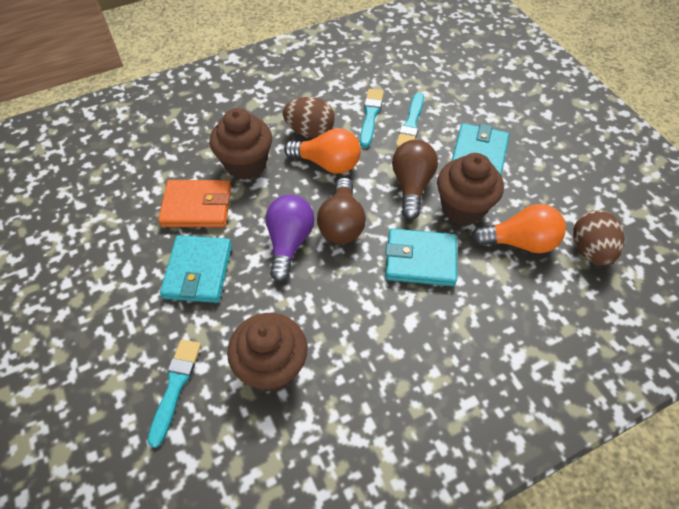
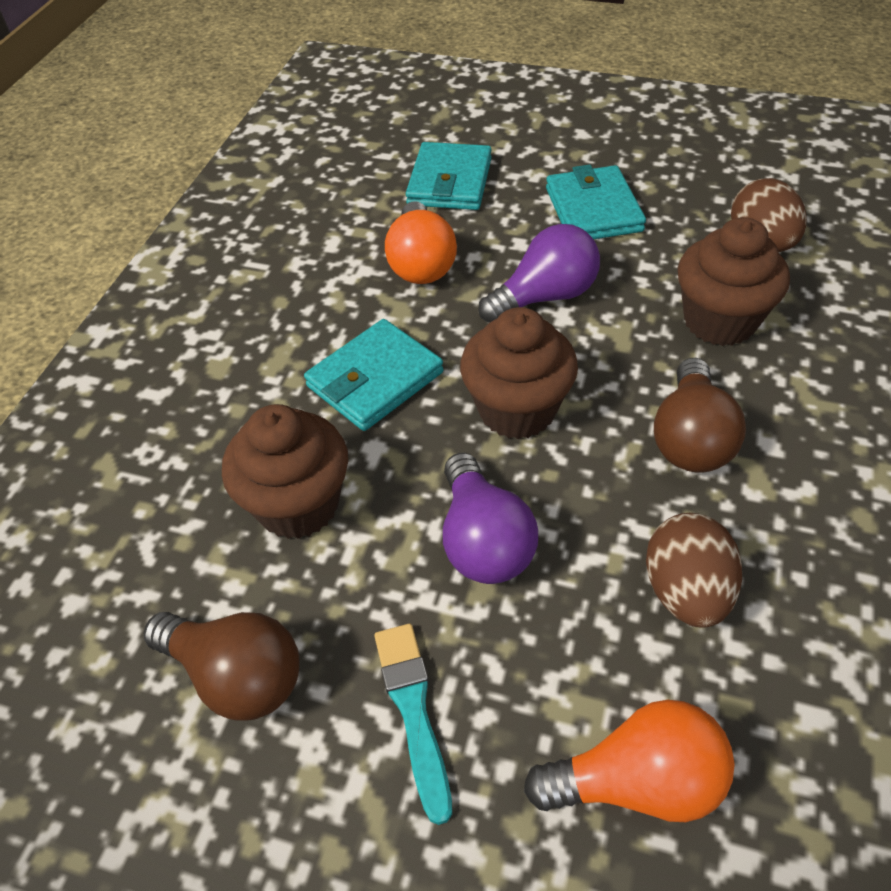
orange wallet: 1 -> 0
purple light bulb: 1 -> 2
turquoise brush: 3 -> 1

